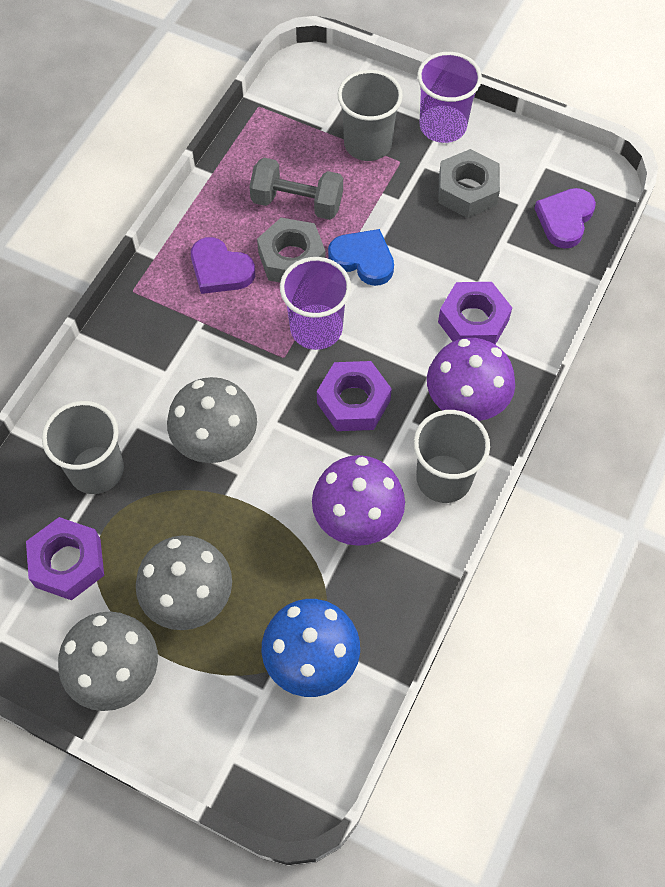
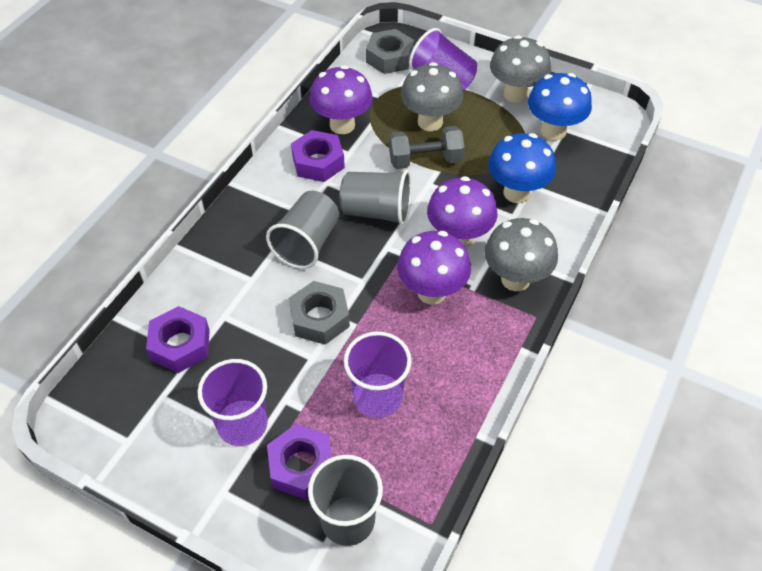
blue heart: 1 -> 0
blue mushroom: 1 -> 2
purple cup: 2 -> 3
purple heart: 2 -> 0
purple mushroom: 2 -> 3

